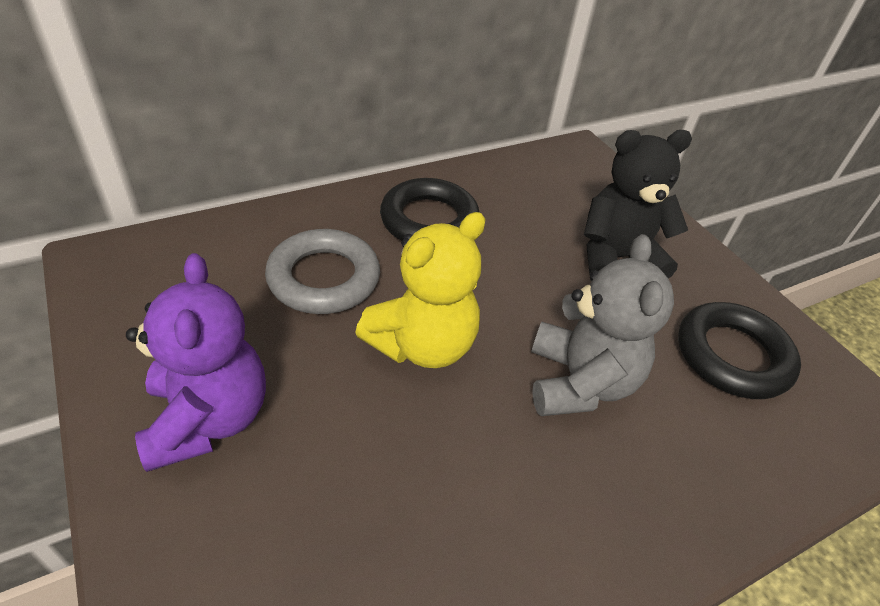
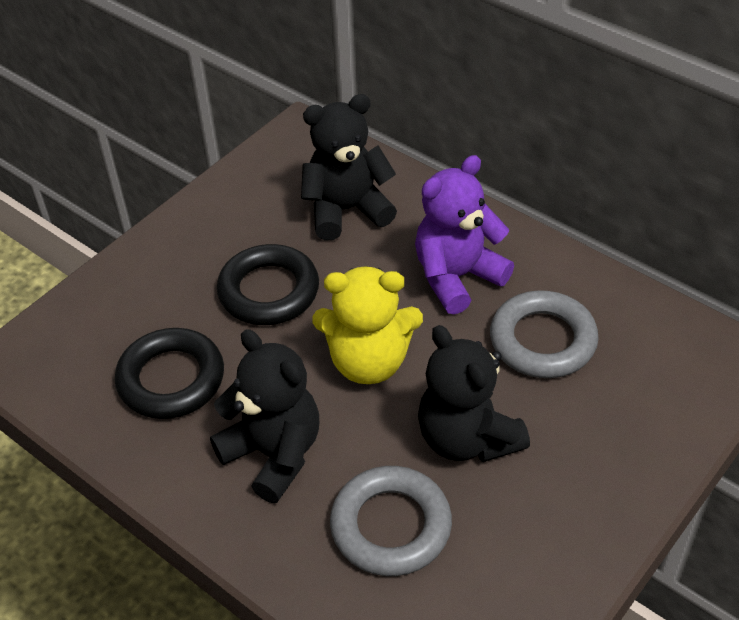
black teddy bear: 1 -> 3
grey ring: 1 -> 2
grey teddy bear: 1 -> 0

